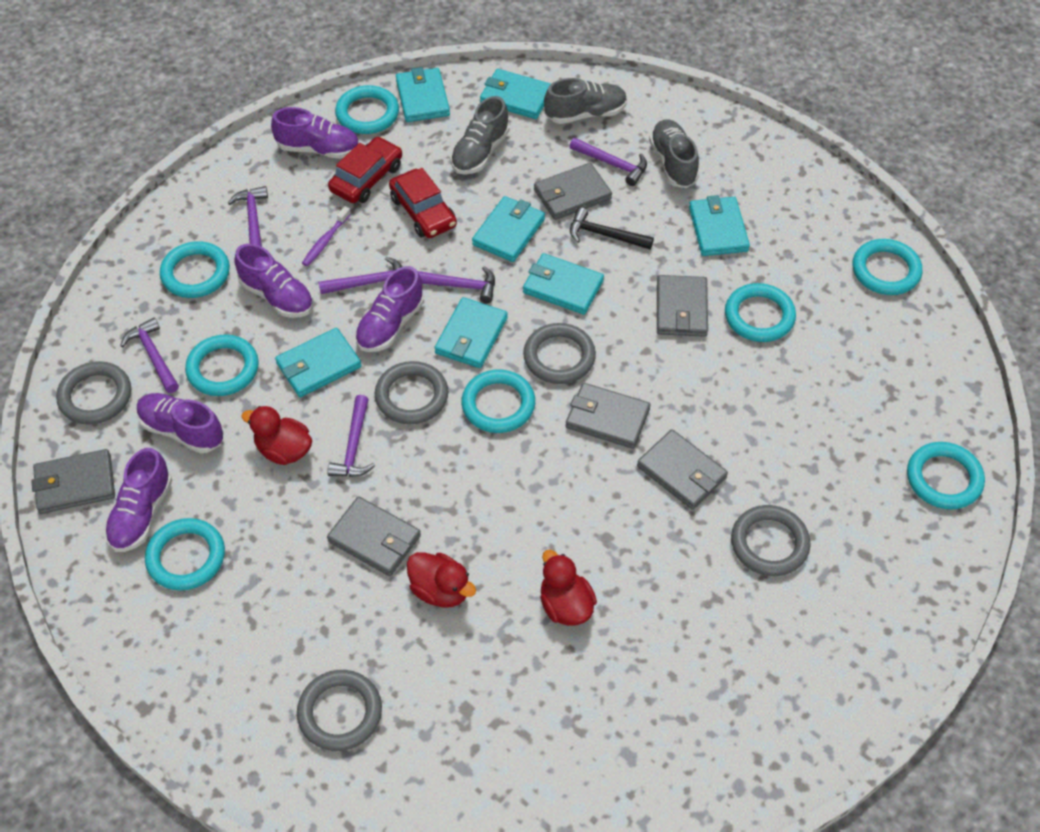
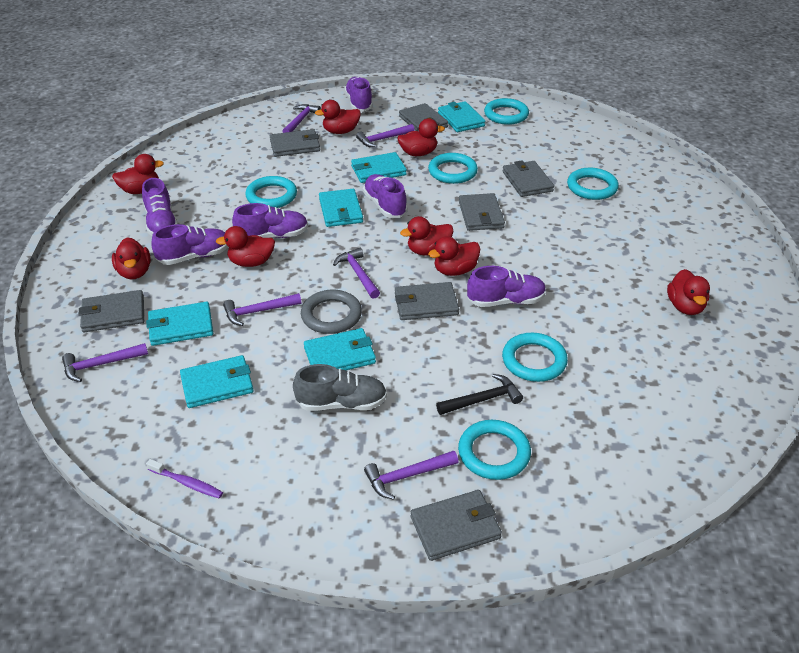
grey ring: 5 -> 1
grey shoe: 3 -> 1
grey wallet: 6 -> 7
purple shoe: 5 -> 6
red car: 2 -> 0
red duck: 3 -> 8
turquoise ring: 8 -> 6
turquoise wallet: 7 -> 6

